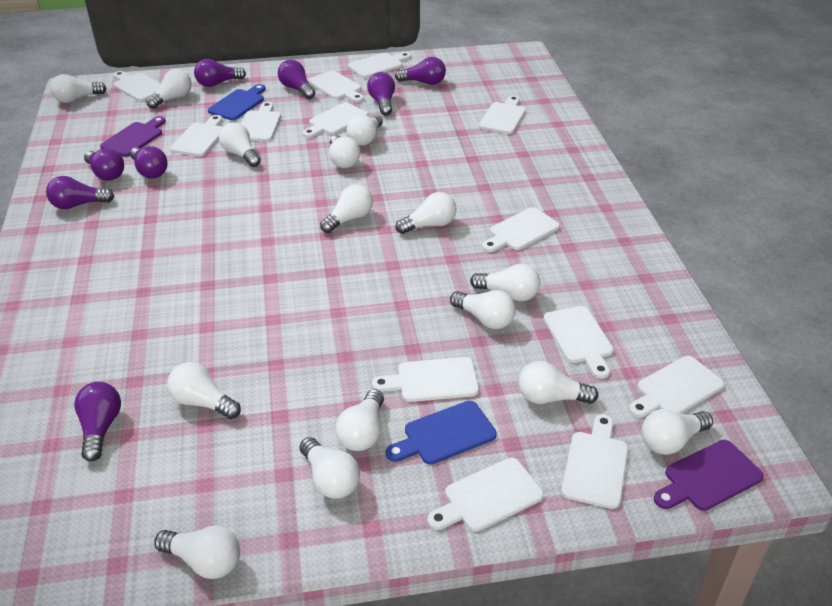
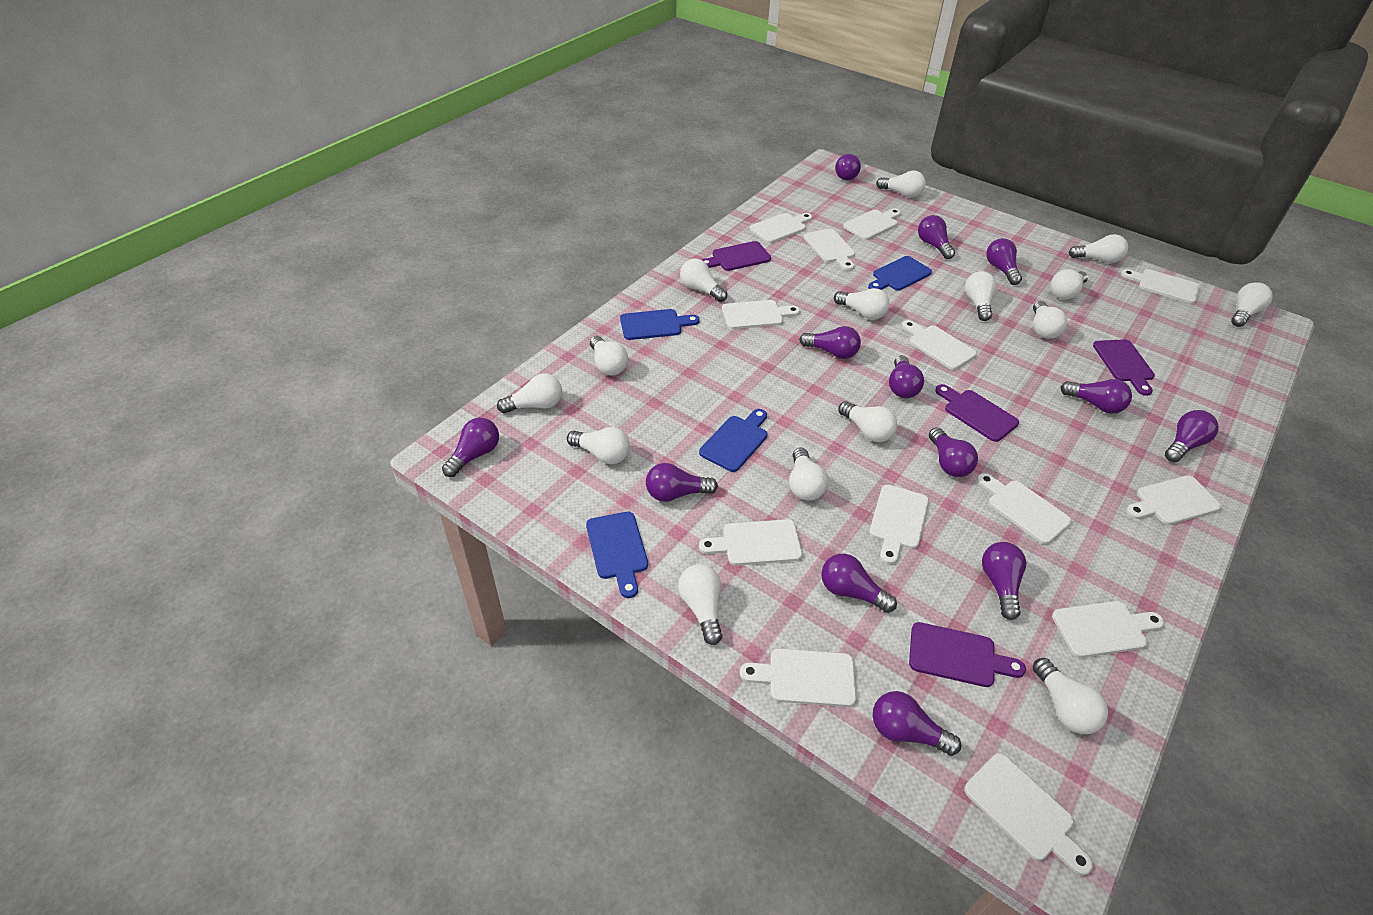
blue cutting board: 2 -> 4
purple cutting board: 2 -> 4
purple light bulb: 8 -> 13

